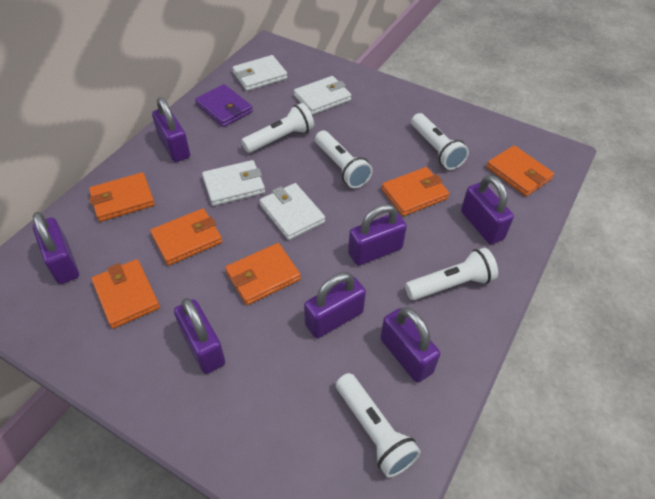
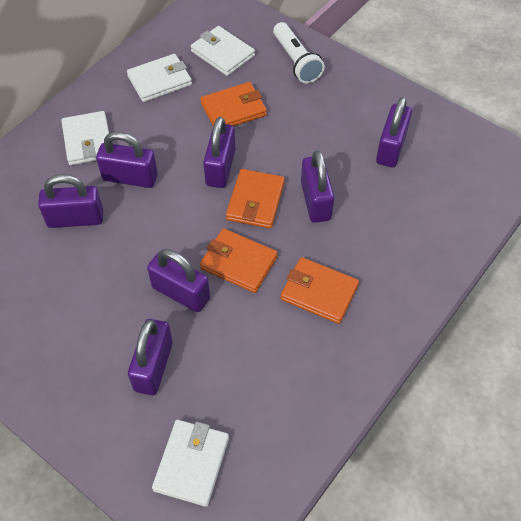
orange wallet: 6 -> 4
purple wallet: 1 -> 0
white flashlight: 5 -> 1

